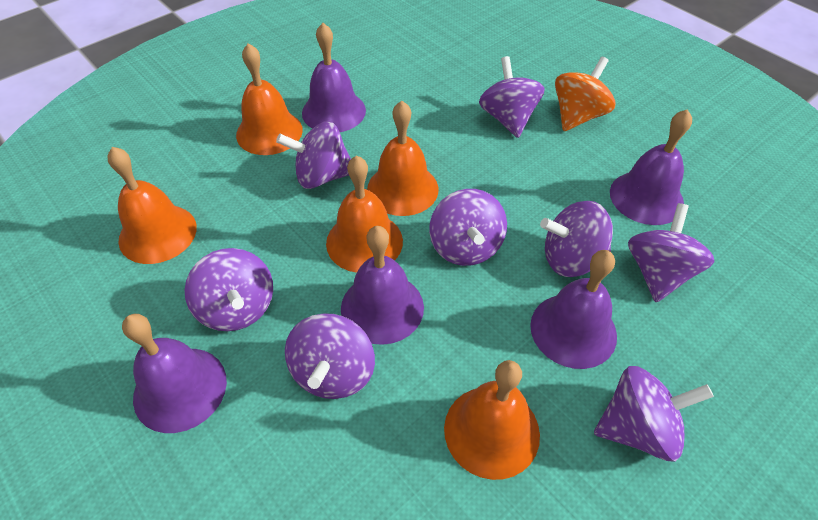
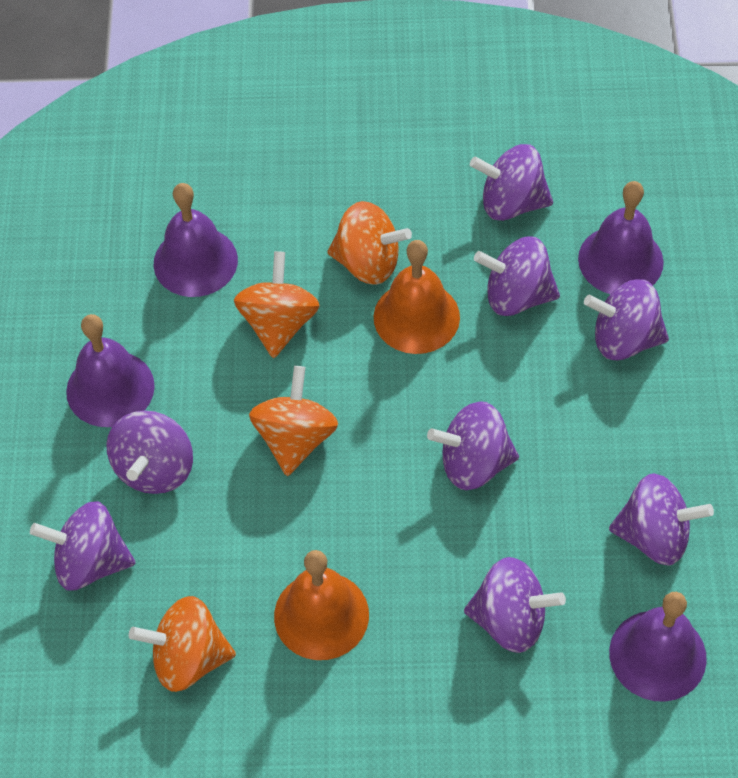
orange bell: 5 -> 2
orange spinning top: 1 -> 4
purple bell: 5 -> 4

